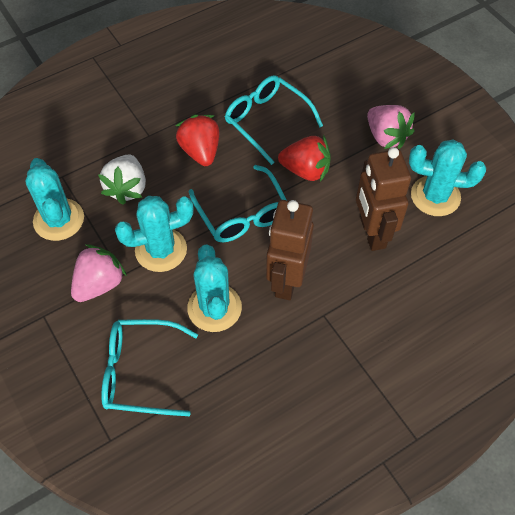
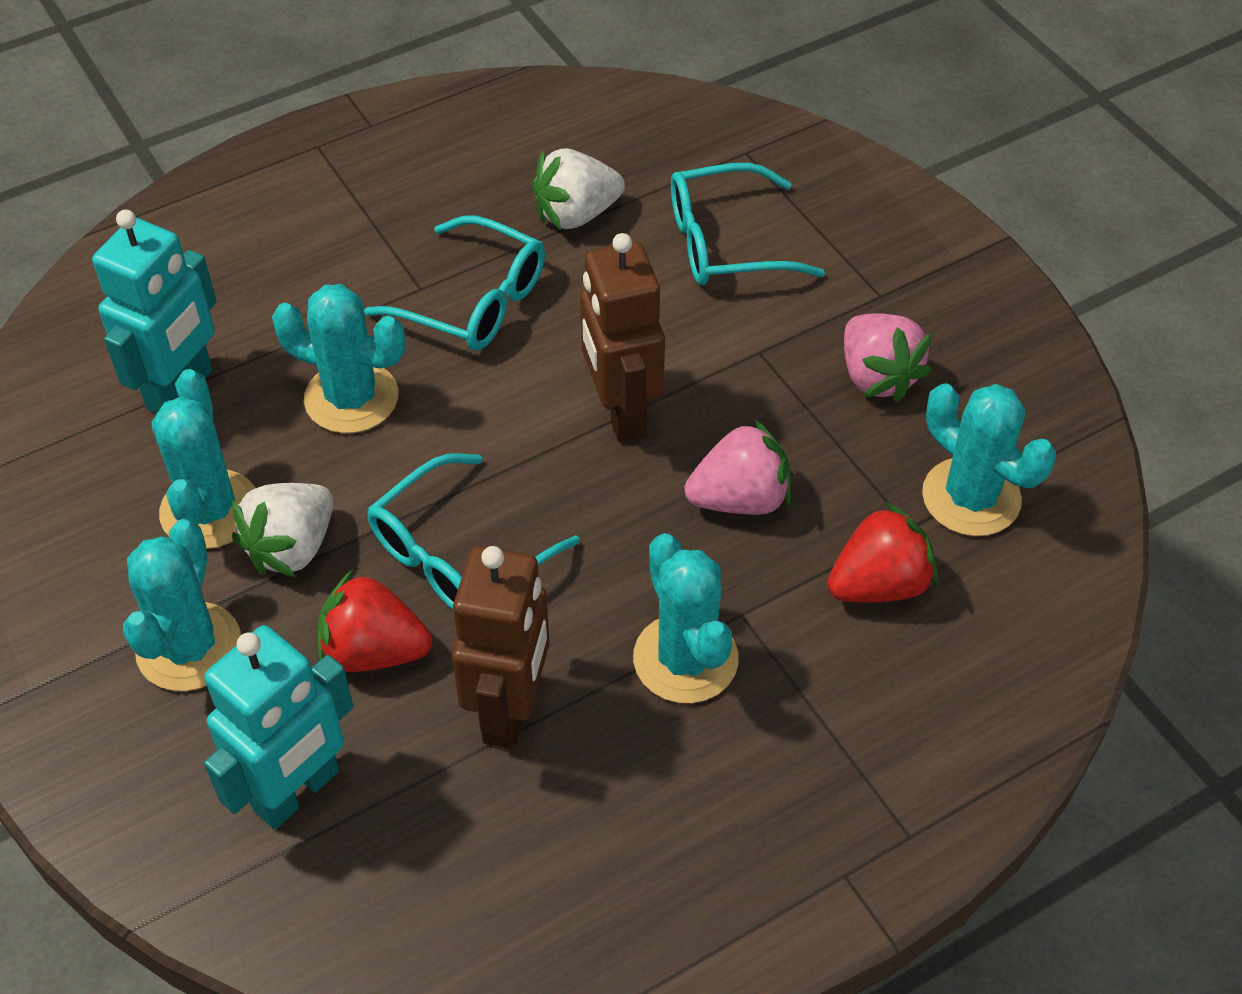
turquoise cactus: 4 -> 5
turquoise robot: 0 -> 2
white strawberry: 1 -> 2

